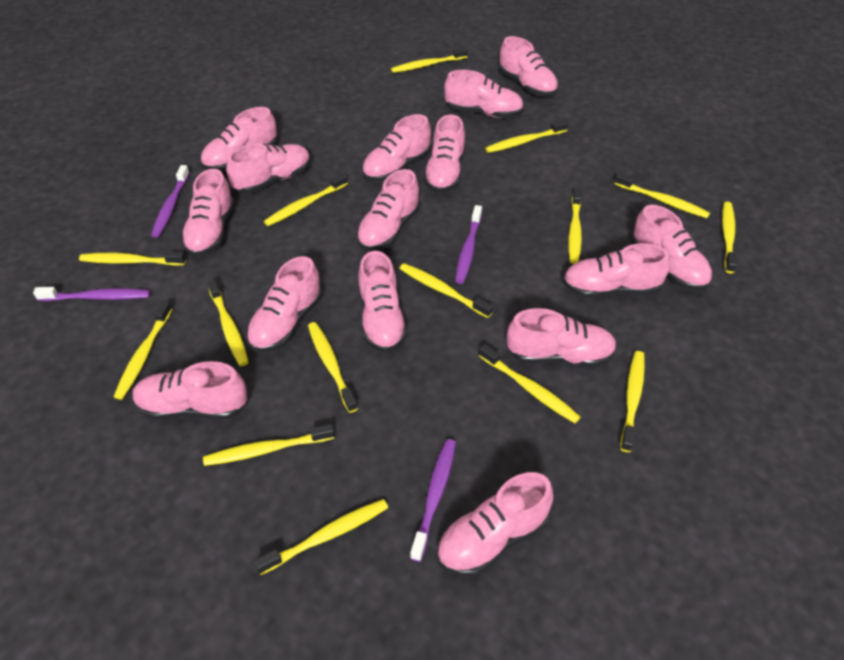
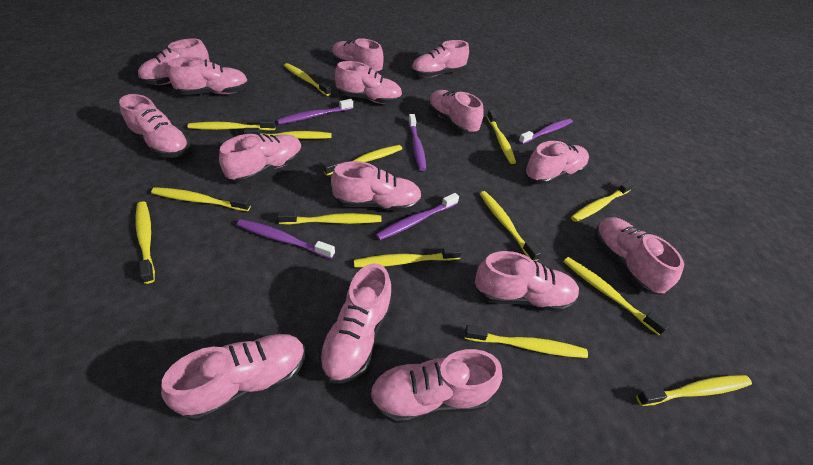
purple toothbrush: 4 -> 5
yellow toothbrush: 15 -> 14

